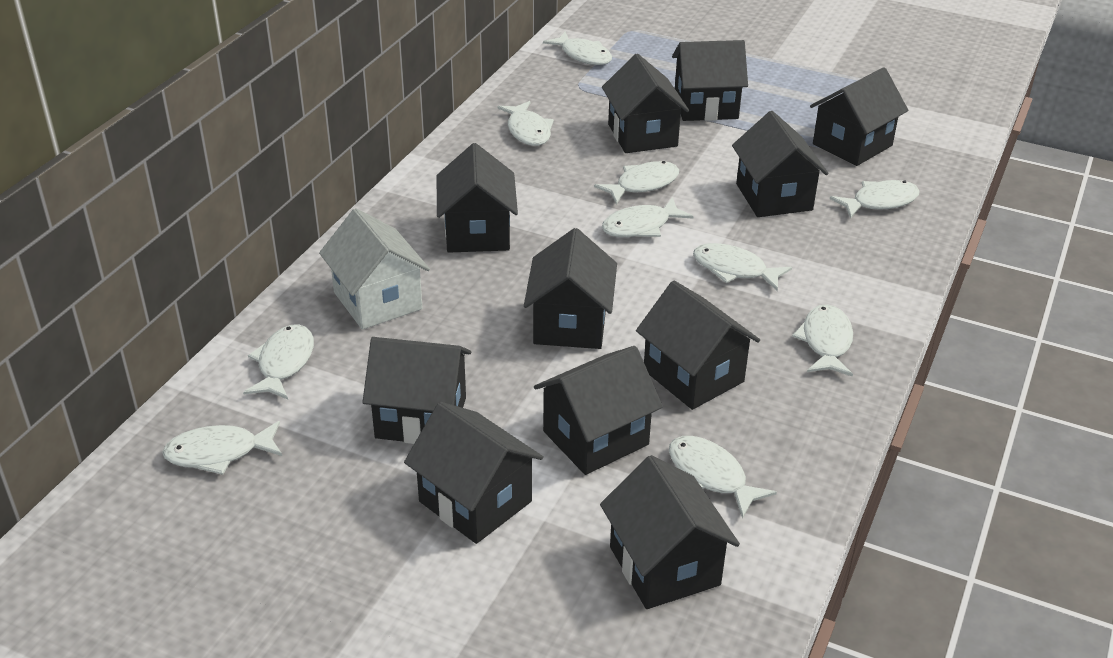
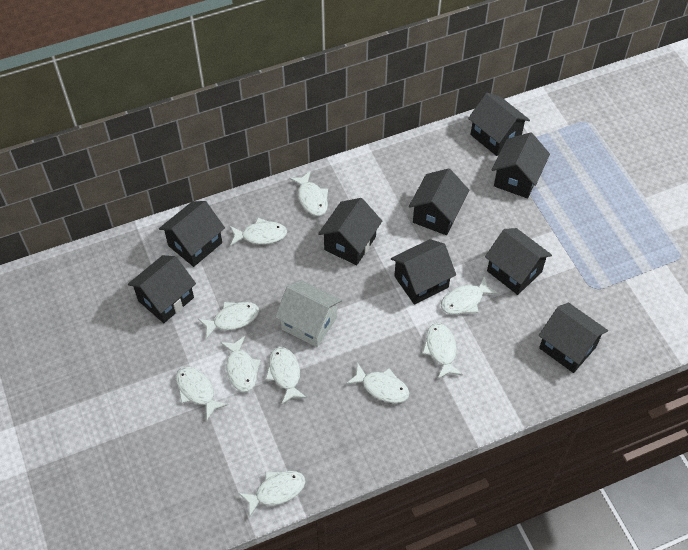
black house: 11 -> 9

